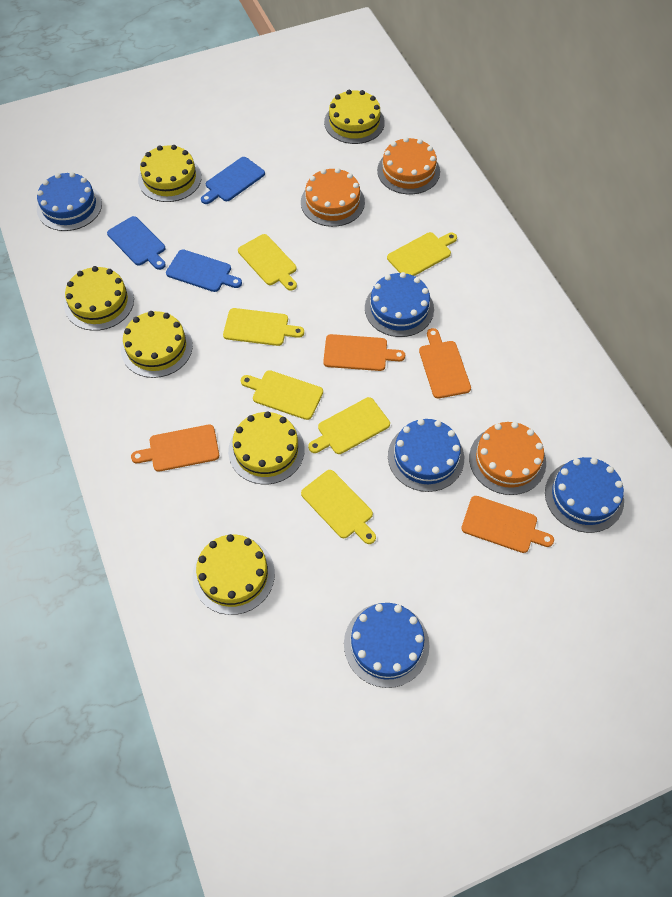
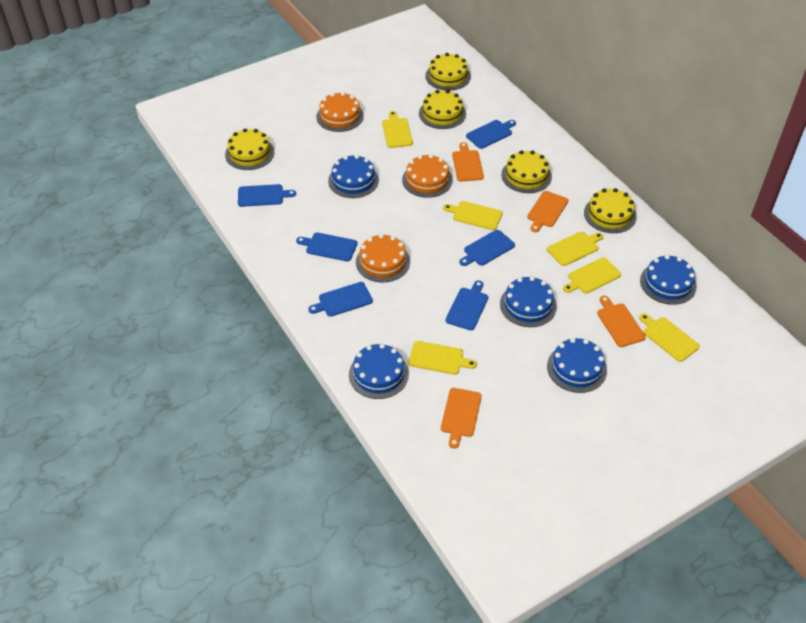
blue cutting board: 3 -> 6
yellow cake: 6 -> 5

